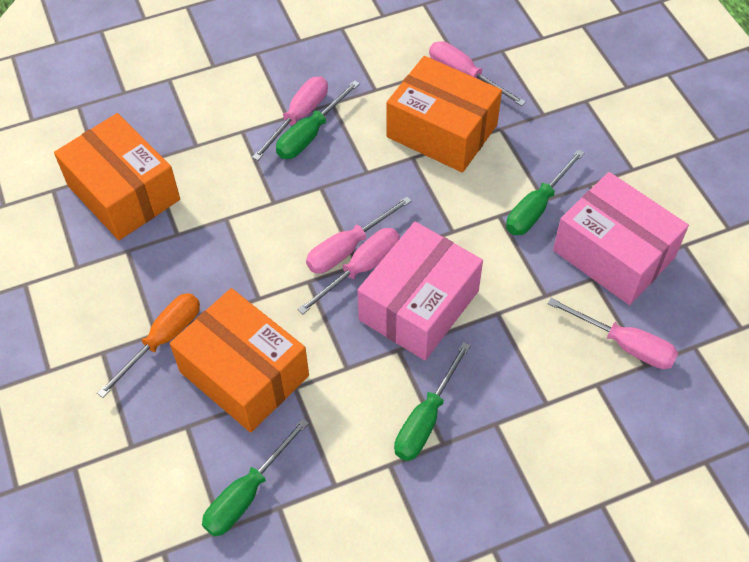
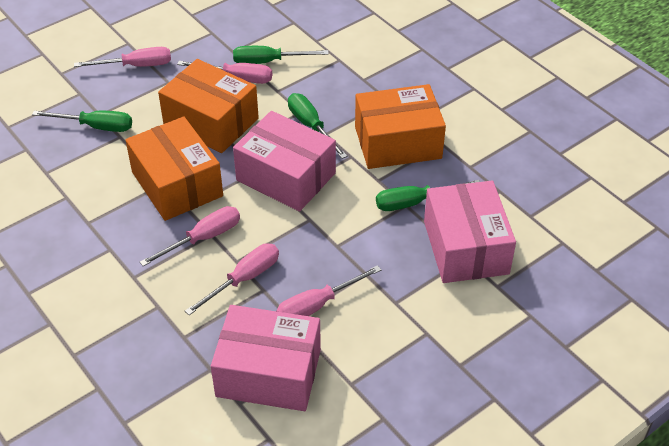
orange screwdriver: 1 -> 0
pink box: 2 -> 3

